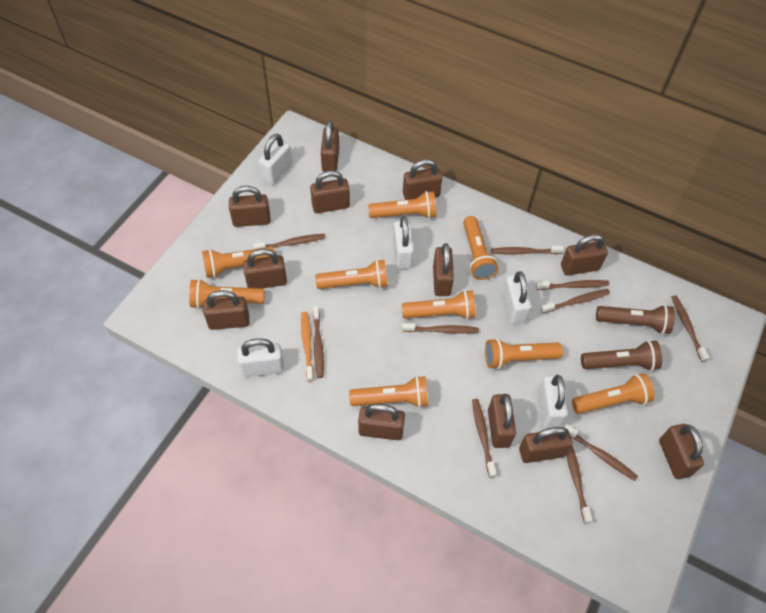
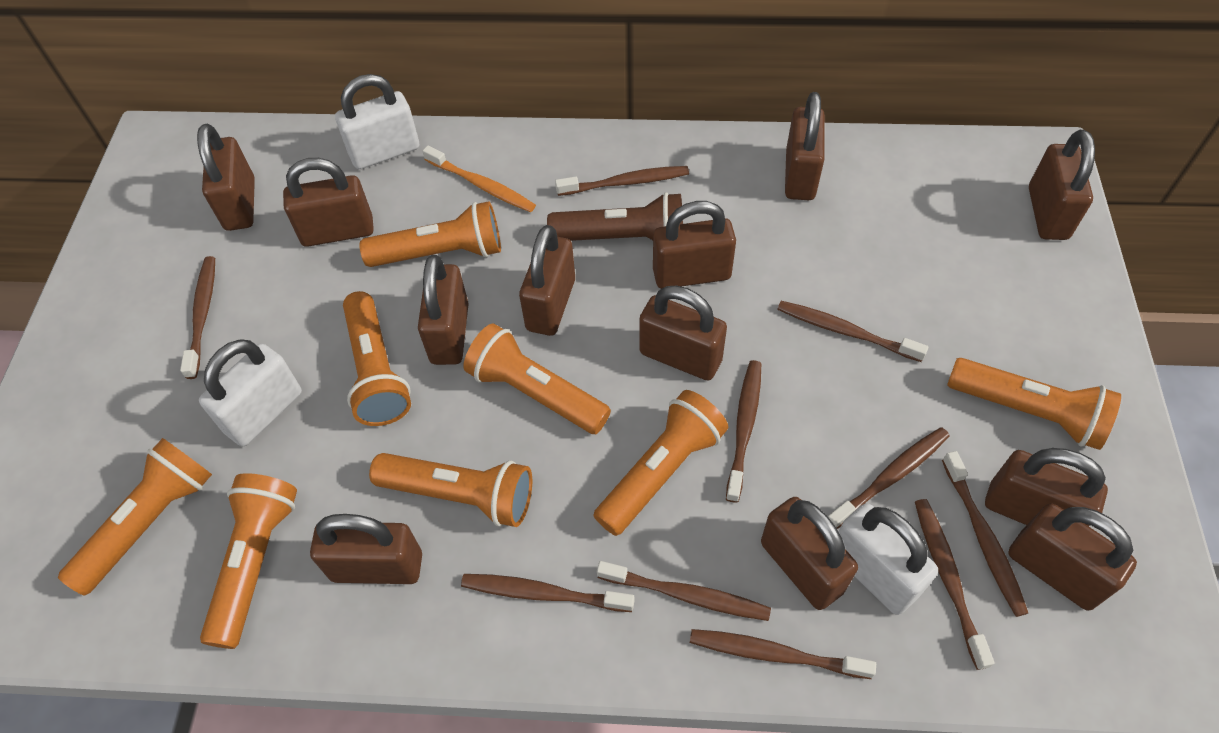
brown flashlight: 2 -> 1
orange flashlight: 9 -> 8
white padlock: 5 -> 3

